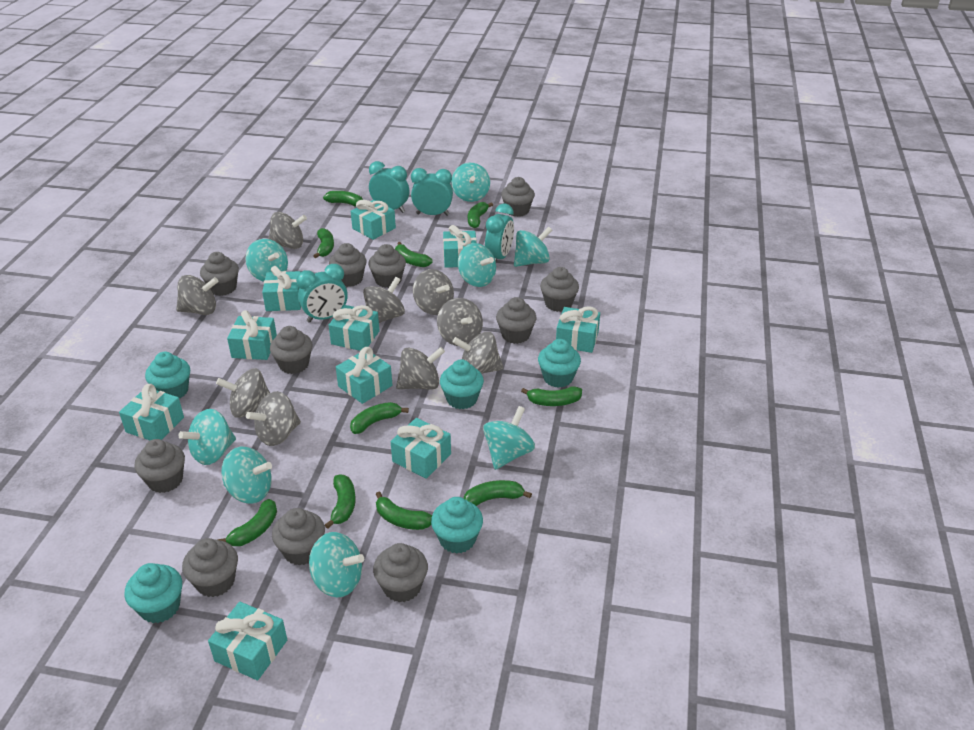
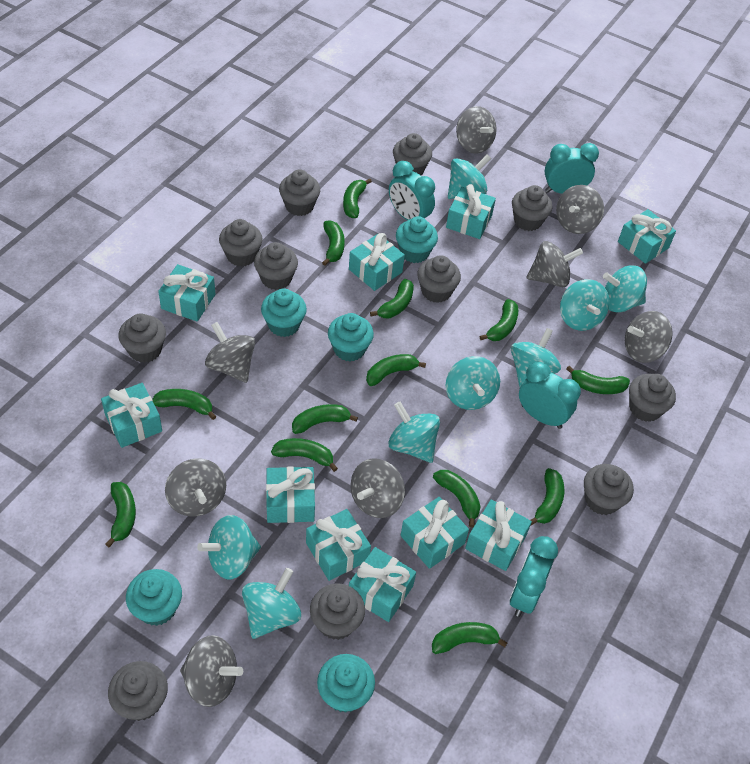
green banana: 10 -> 13
grey spinning top: 9 -> 8

